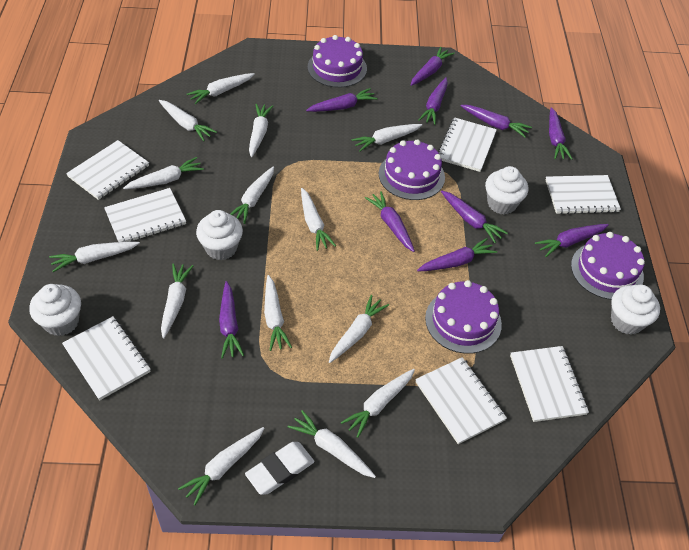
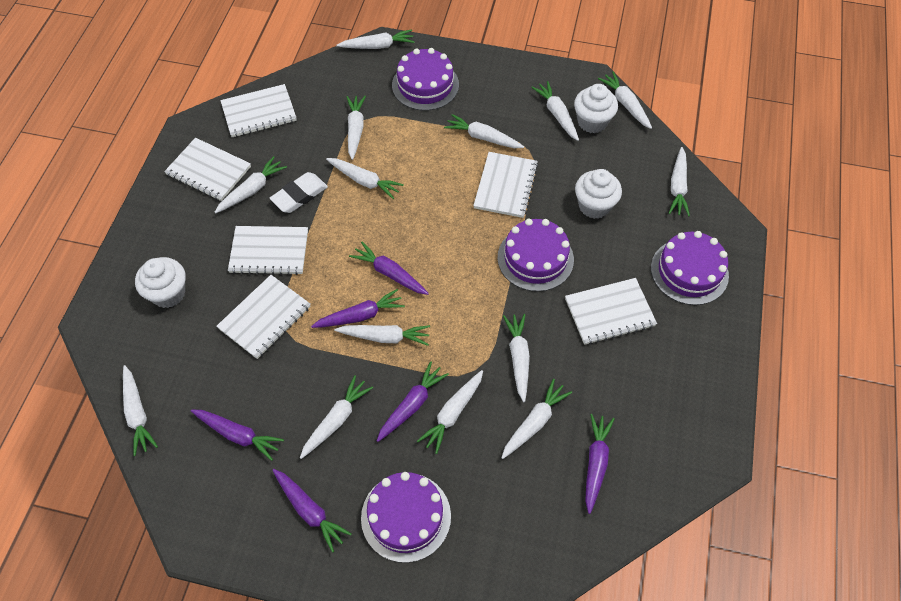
purple carrot: 10 -> 6
white cupcake: 4 -> 3
white notebook: 7 -> 6

